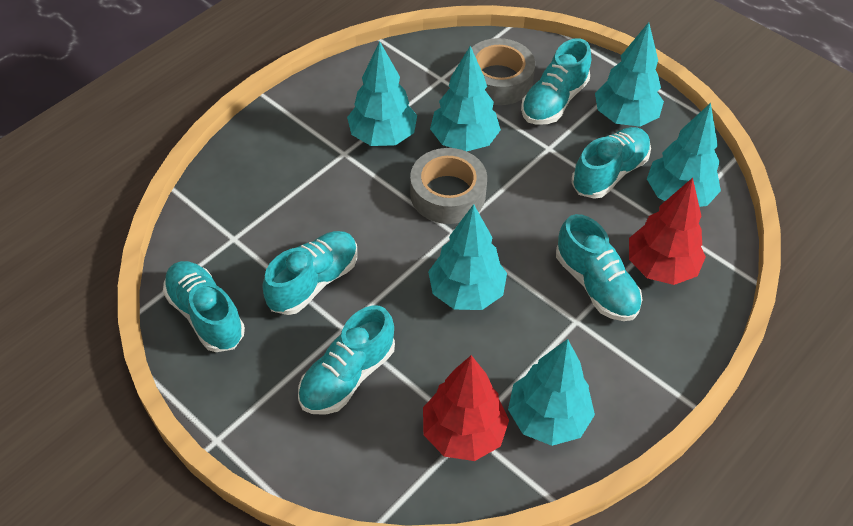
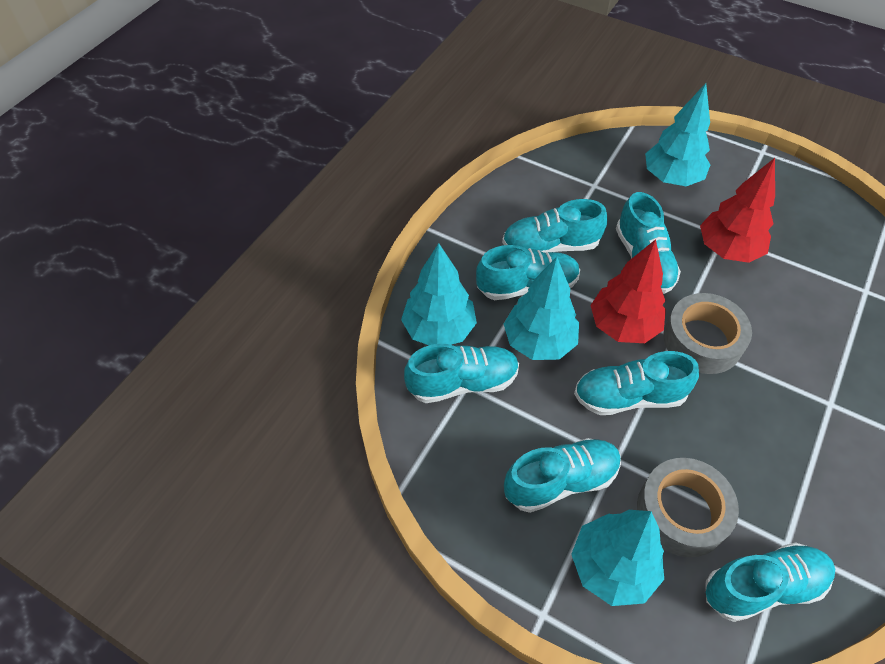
turquoise shoe: 6 -> 7
turquoise tree: 6 -> 4

